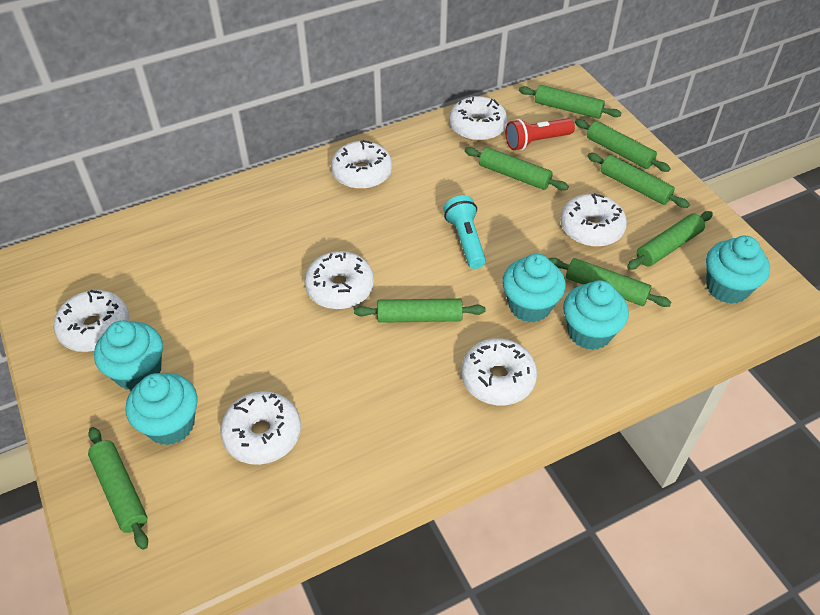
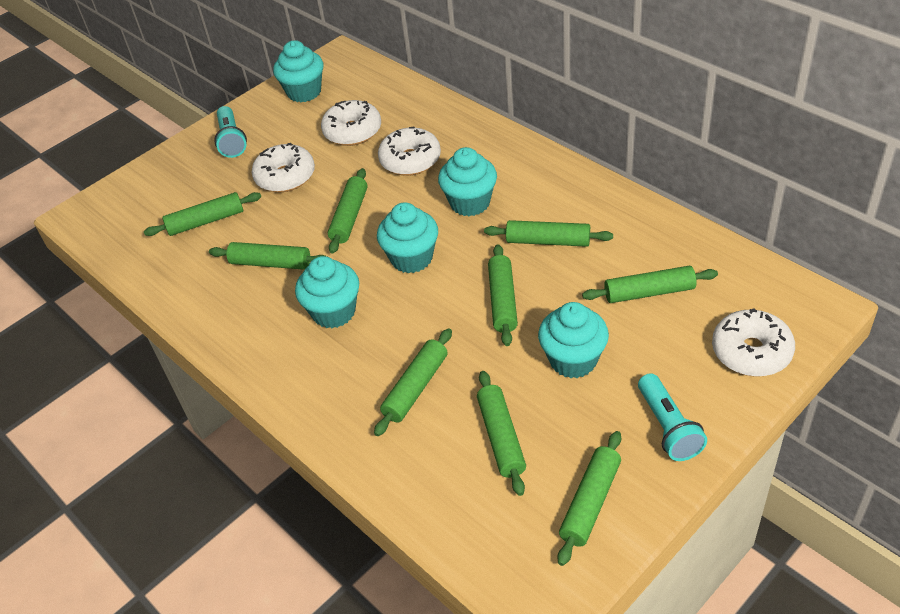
green rolling pin: 8 -> 9
red flashlight: 1 -> 0
turquoise flashlight: 1 -> 2
white donut: 7 -> 4

